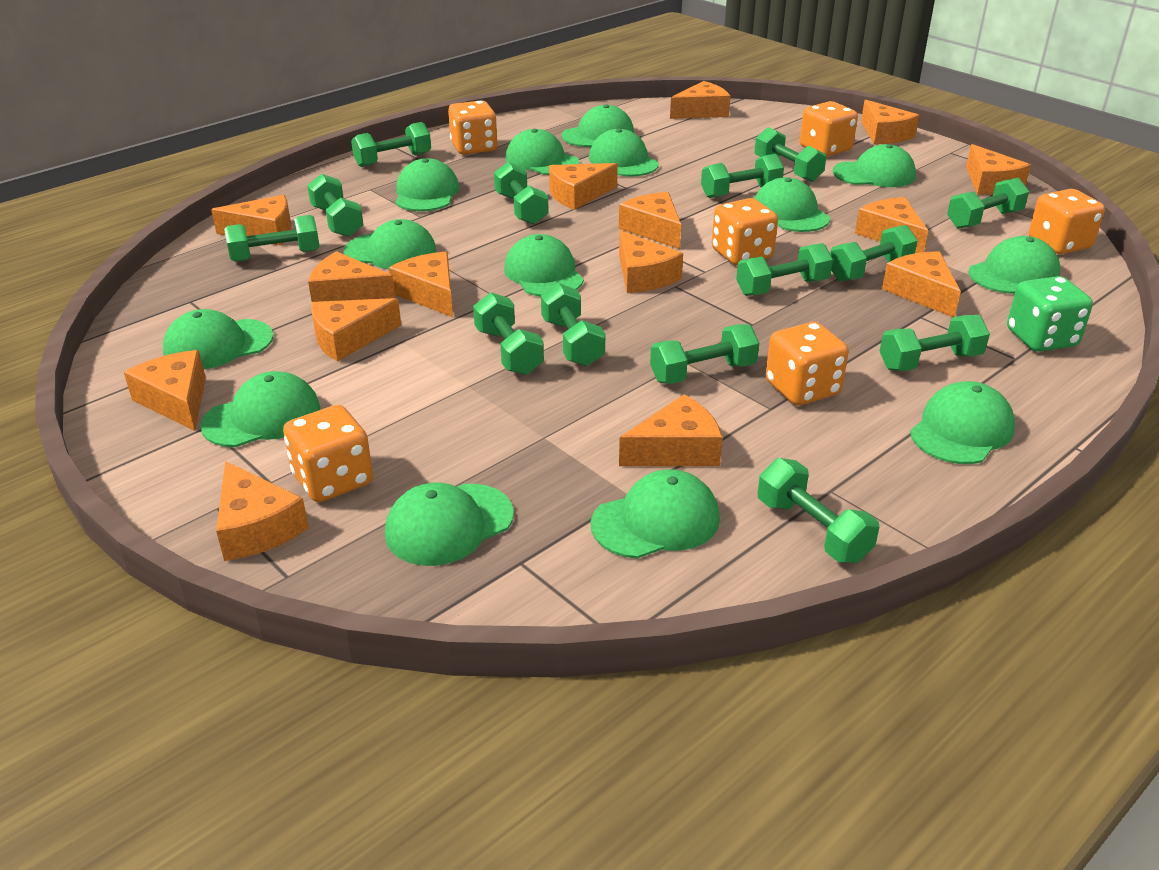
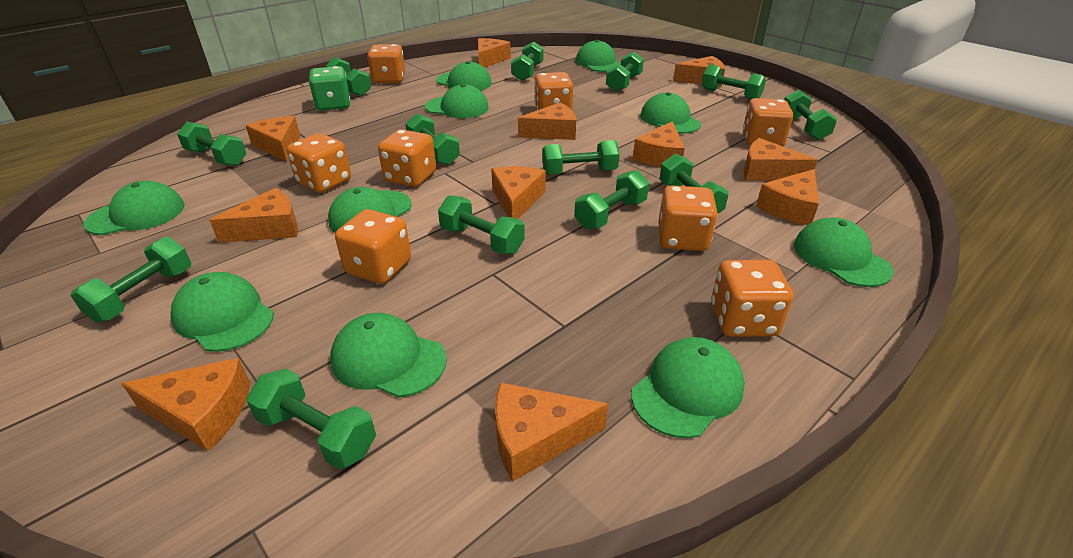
green cap: 14 -> 10
green dumbbell: 14 -> 13
orange cheese: 15 -> 11
orange dice: 6 -> 8

